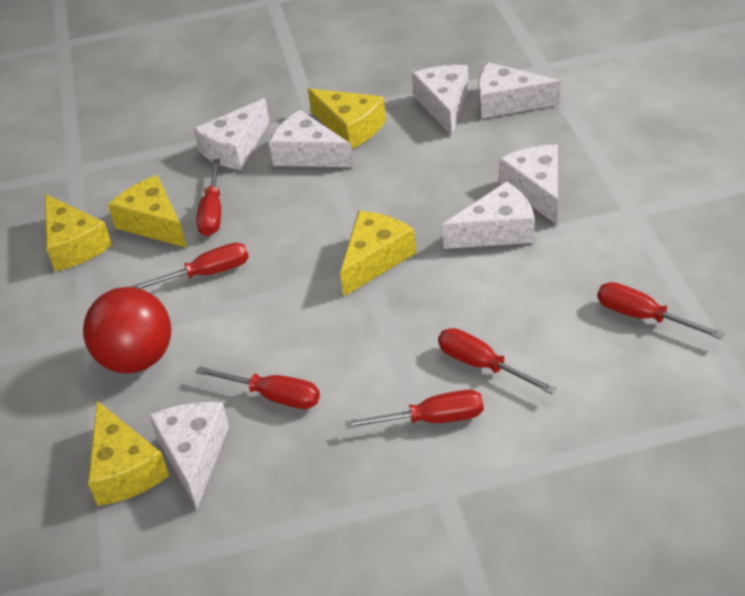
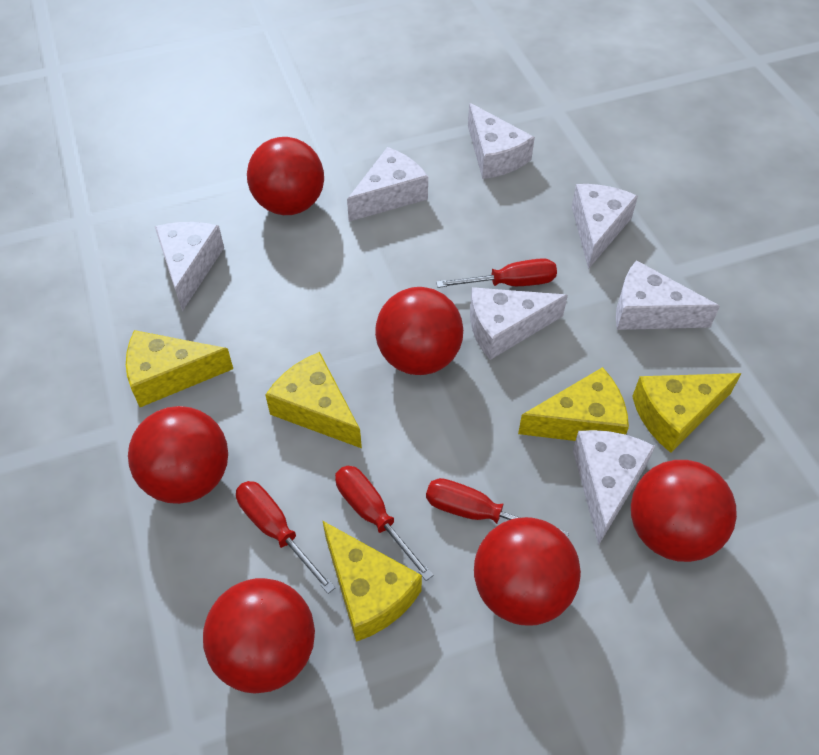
red ball: 1 -> 6
red screwdriver: 6 -> 4

